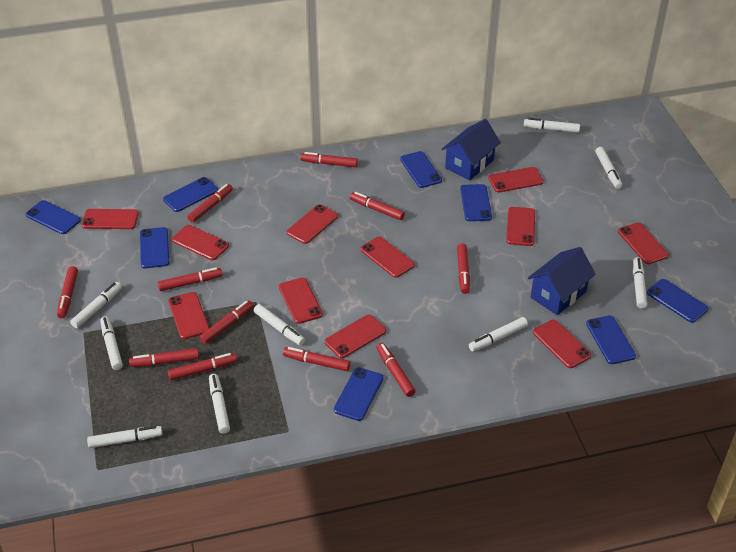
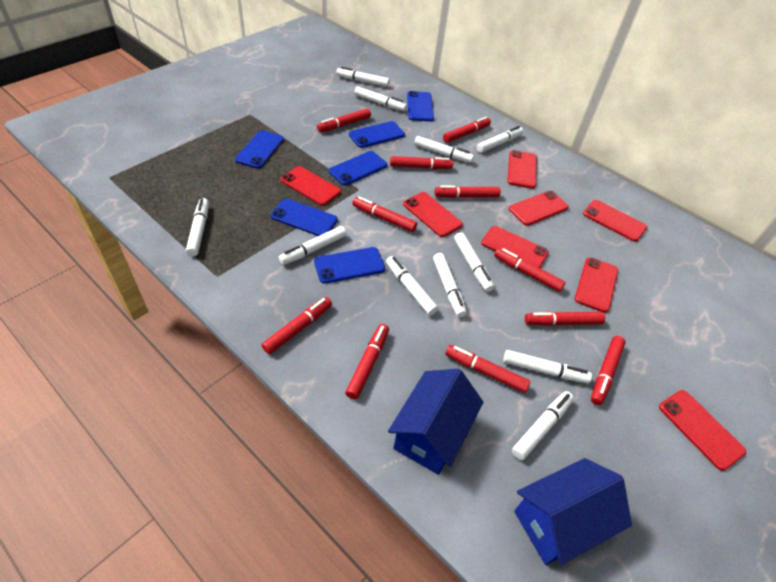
blue phone: 8 -> 6
red phone: 11 -> 8
white marker: 9 -> 11

